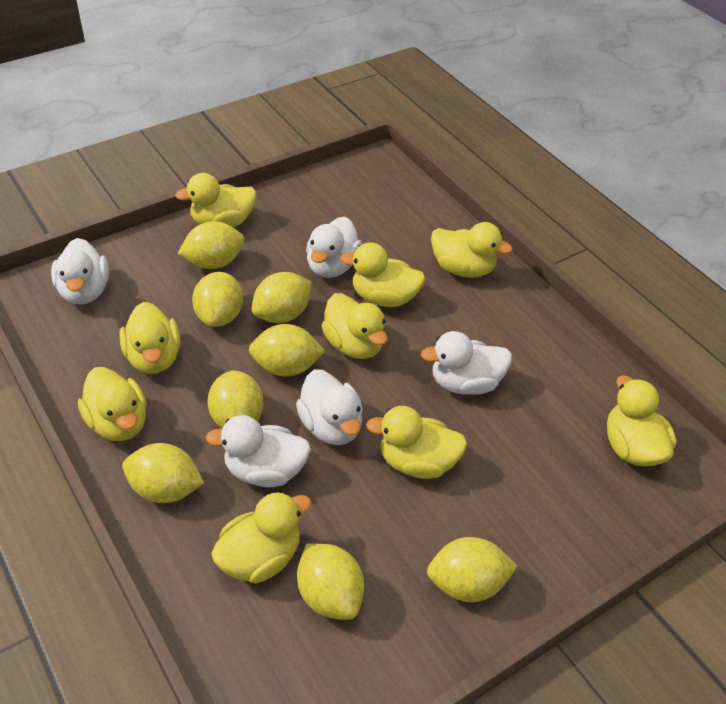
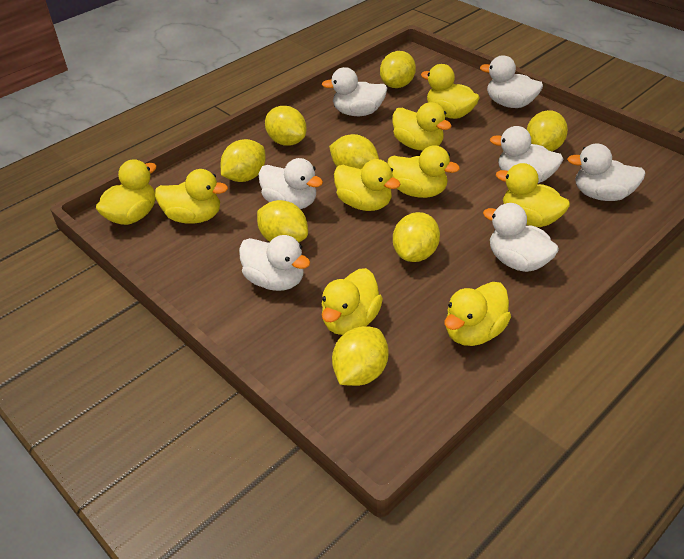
white duck: 5 -> 7

